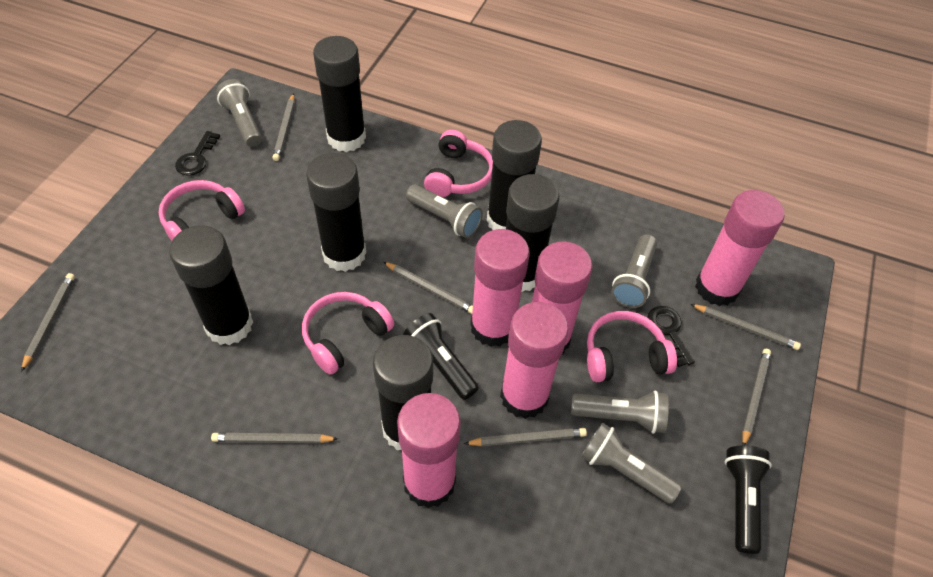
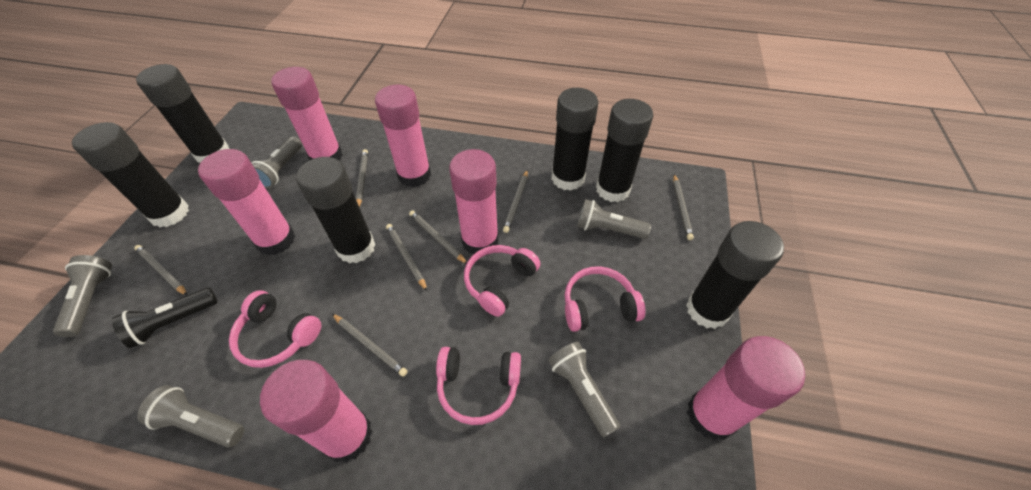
black flashlight: 2 -> 1
black key: 2 -> 0
pink glue stick: 5 -> 6

